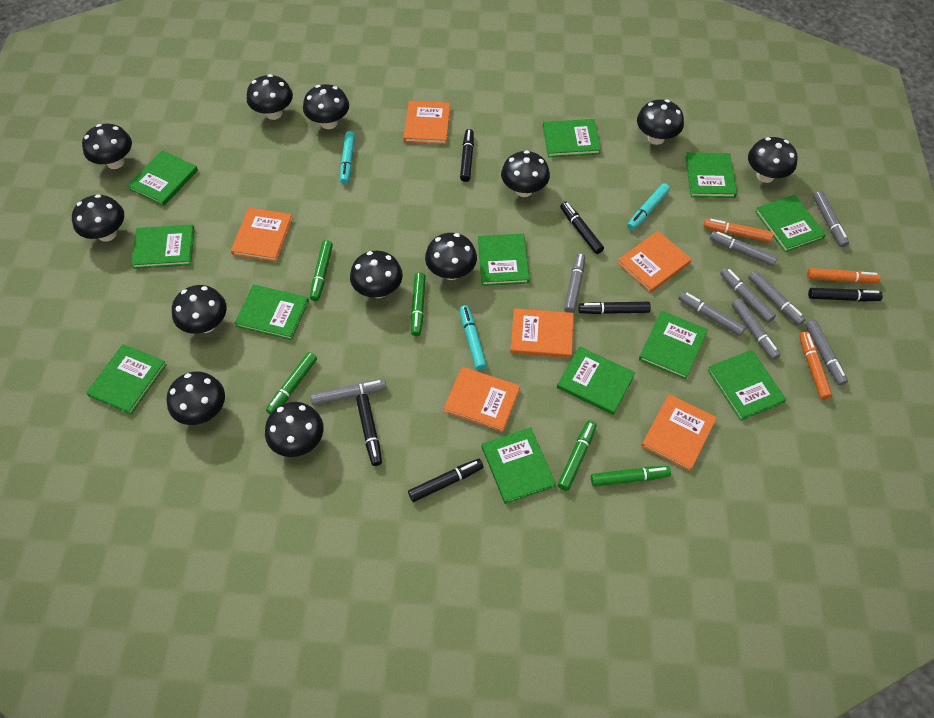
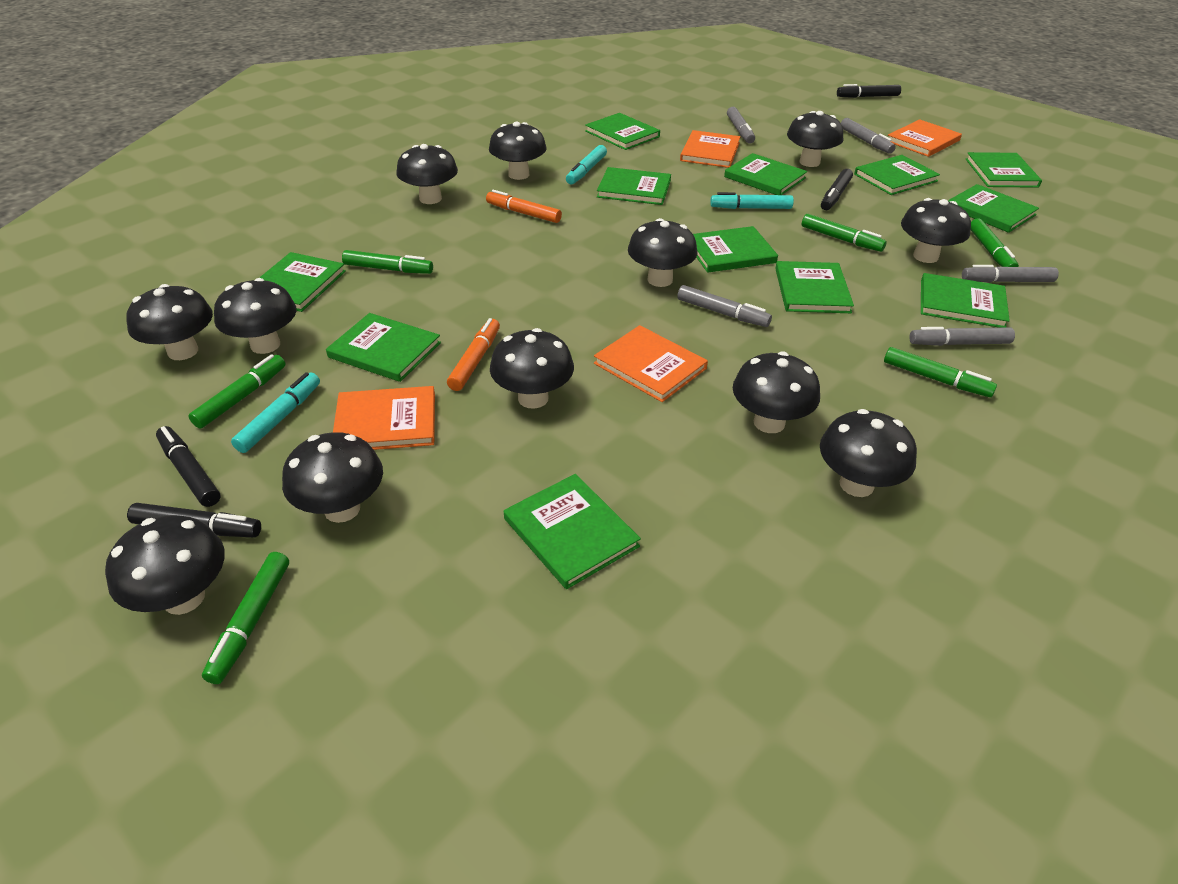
black marker: 6 -> 4
green marker: 5 -> 6
grey marker: 9 -> 5
orange book: 6 -> 4
orange marker: 3 -> 2

